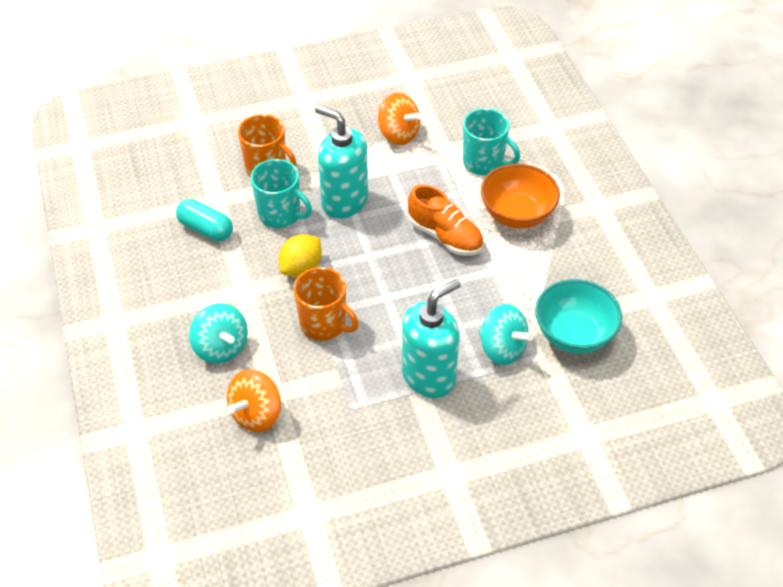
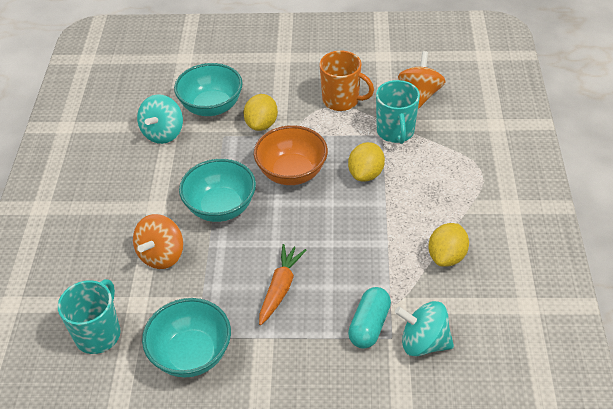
orange carrot: 0 -> 1
orange mug: 2 -> 1
orange shoe: 1 -> 0
turquoise bowl: 1 -> 3
turquoise soap dispenser: 2 -> 0
yellow lemon: 1 -> 3

